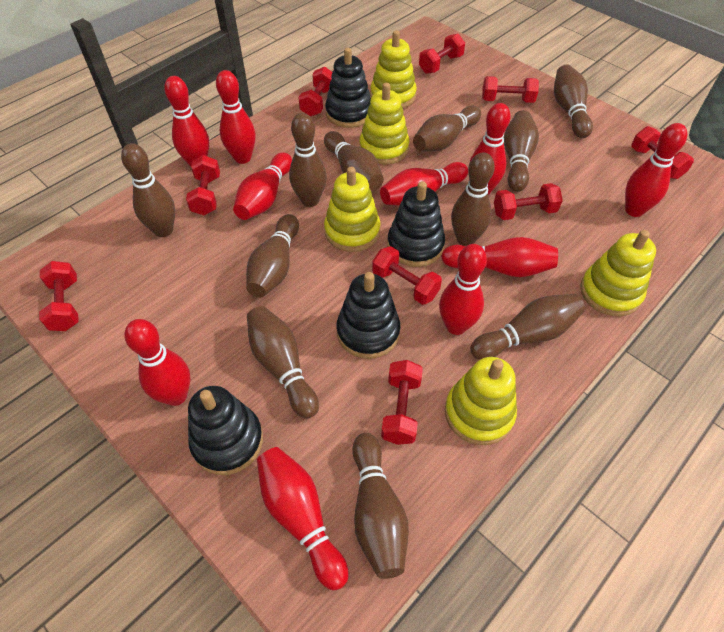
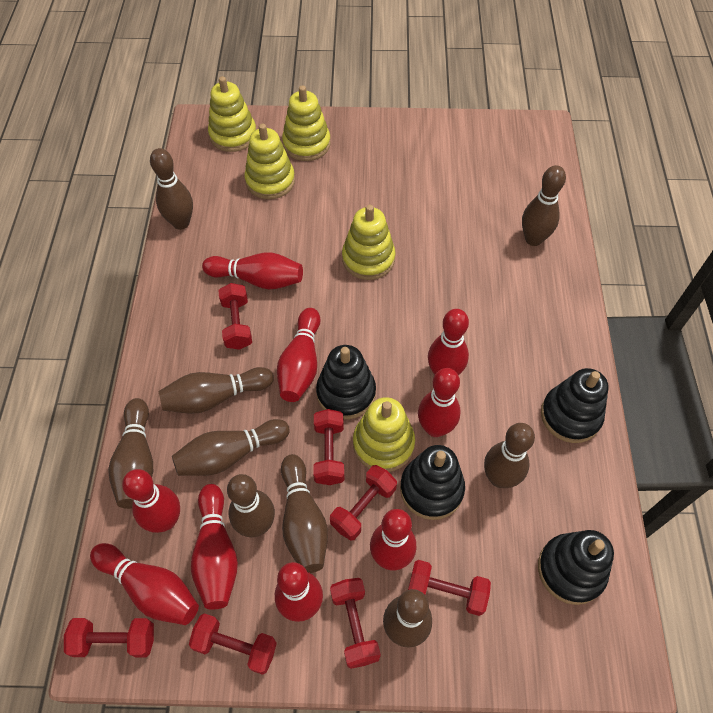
brown bowling pin: 11 -> 9
red bowling pin: 10 -> 9
red dumbbell: 9 -> 7

